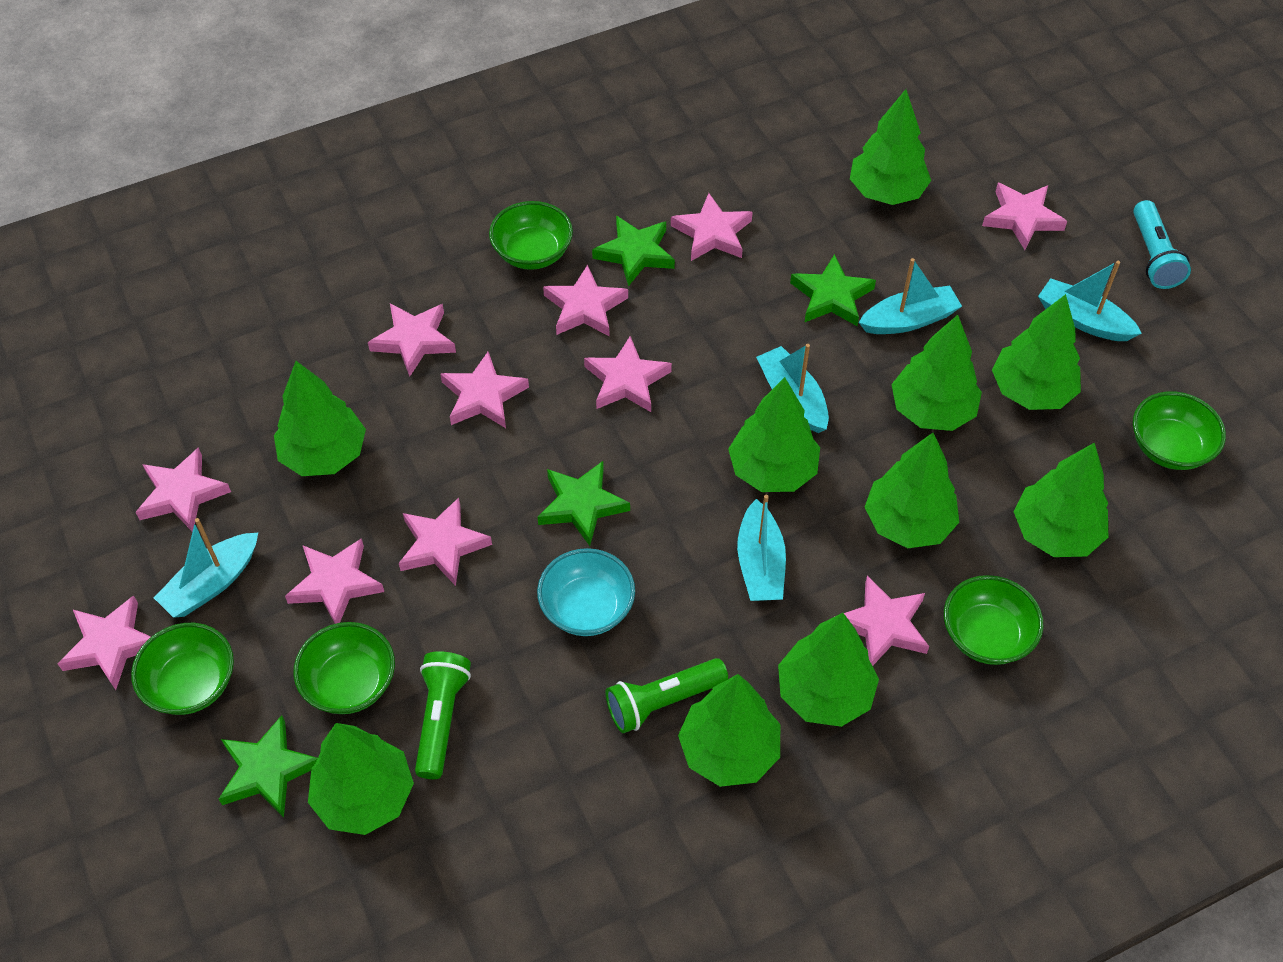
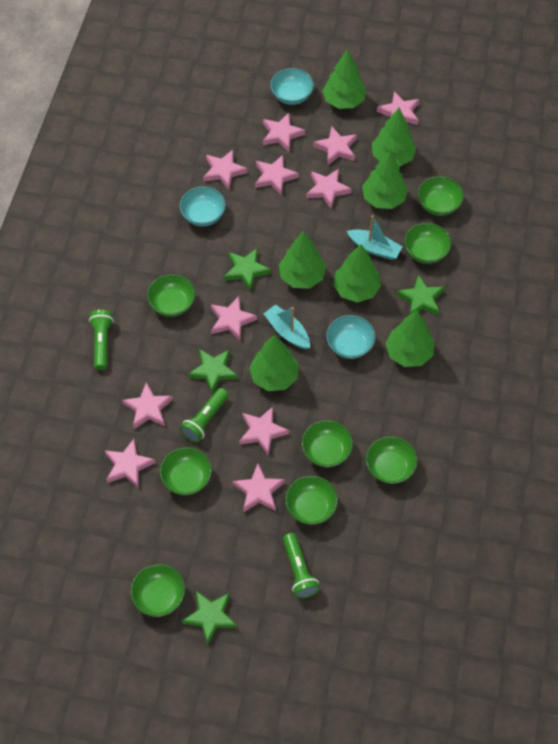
green bowl: 5 -> 8
green flashlight: 2 -> 3
green tree: 10 -> 7
turquoise boat: 5 -> 2
turquoise bowl: 1 -> 3
turquoise flashlight: 1 -> 0

